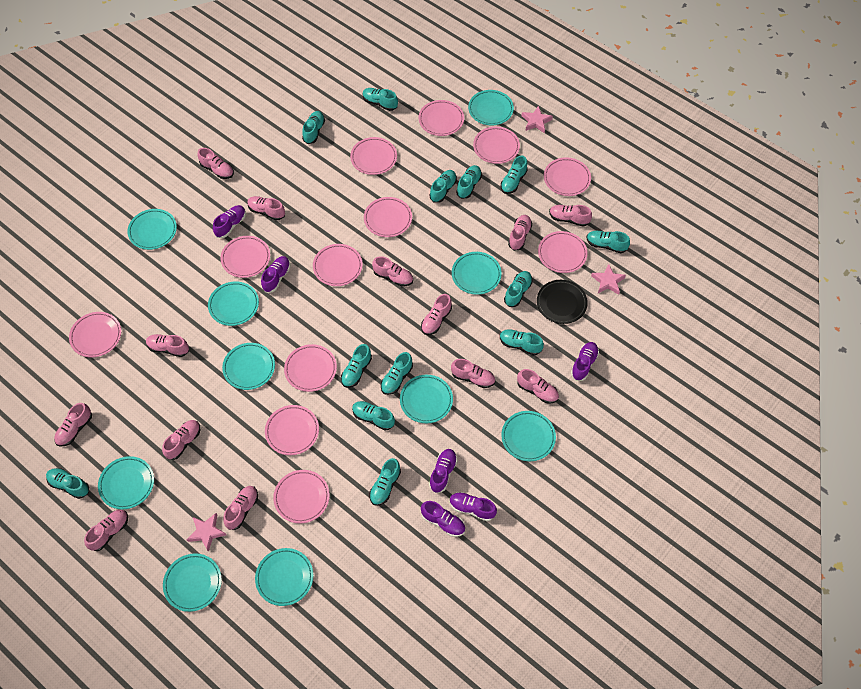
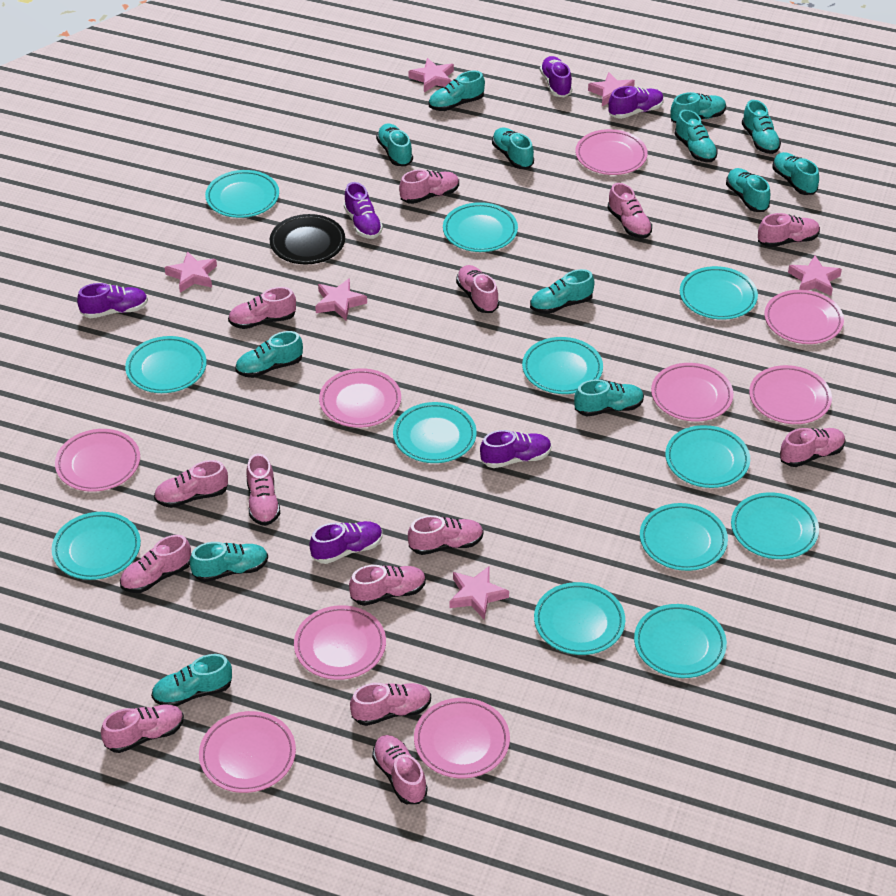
pink plate: 12 -> 9
pink shoe: 13 -> 14
pink star: 3 -> 6
turquoise plate: 10 -> 12

